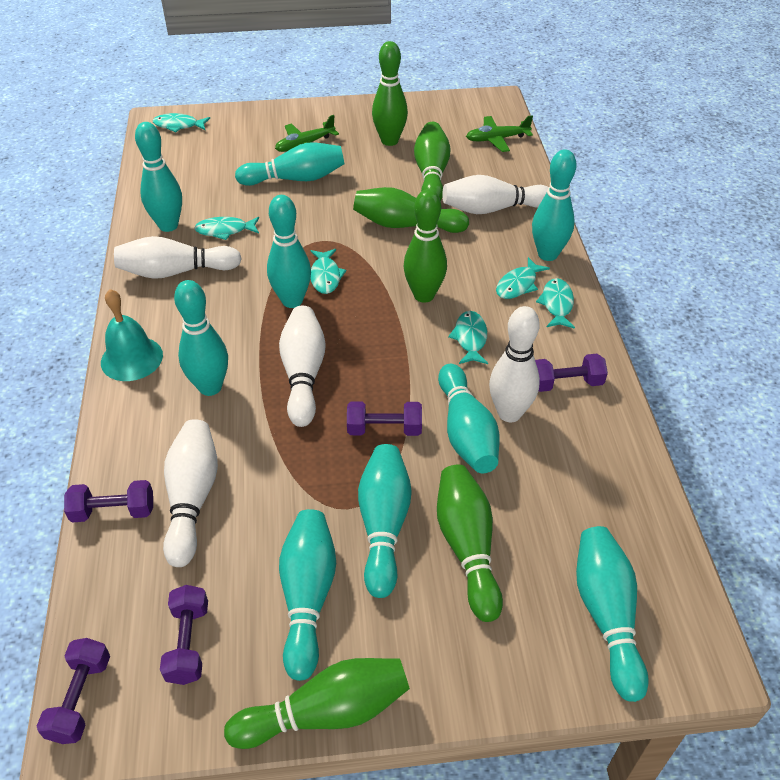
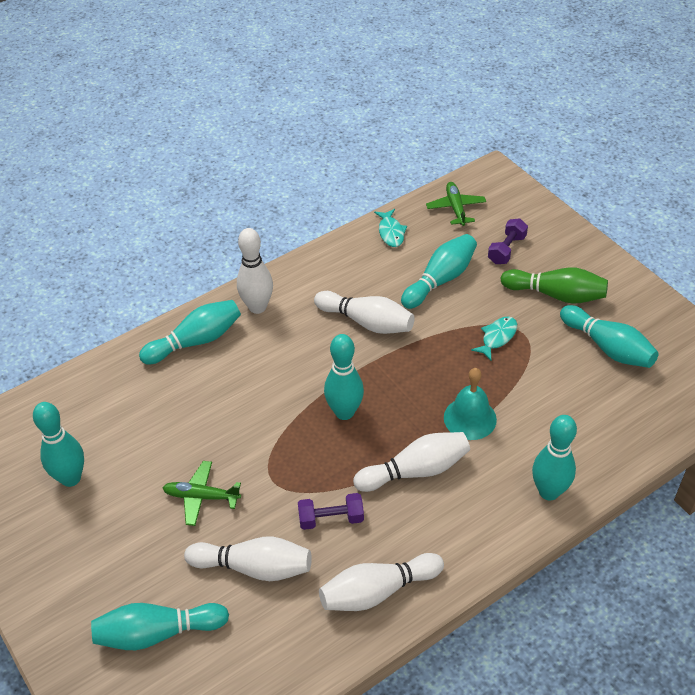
green bowling pin: 6 -> 1
purple dumbbell: 5 -> 2
turquoise bowling pin: 9 -> 7
turquoise fish: 6 -> 2

